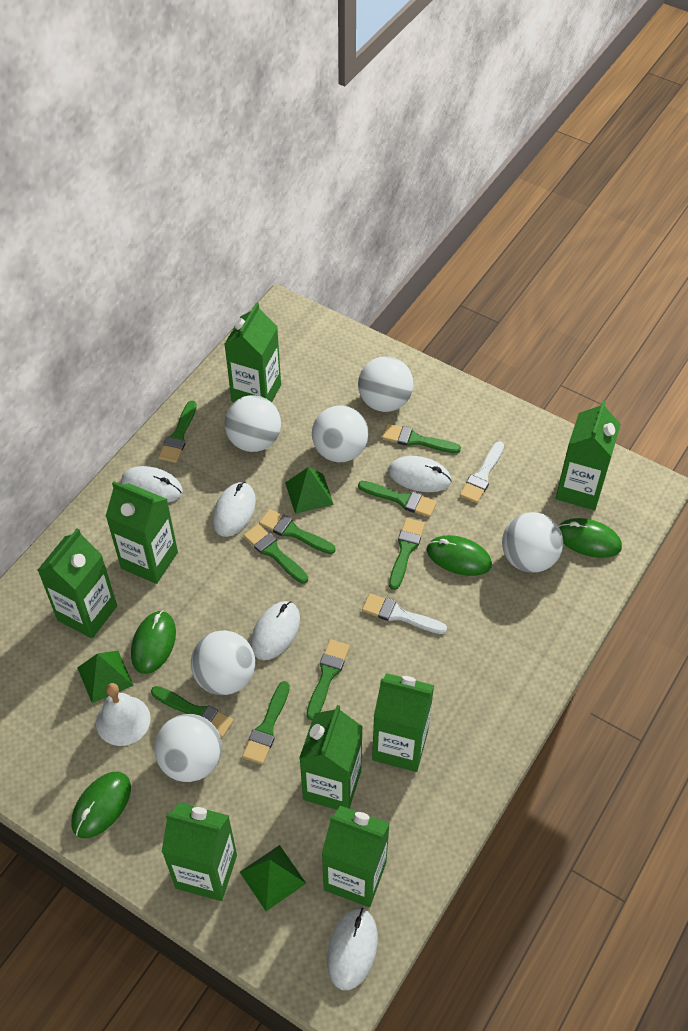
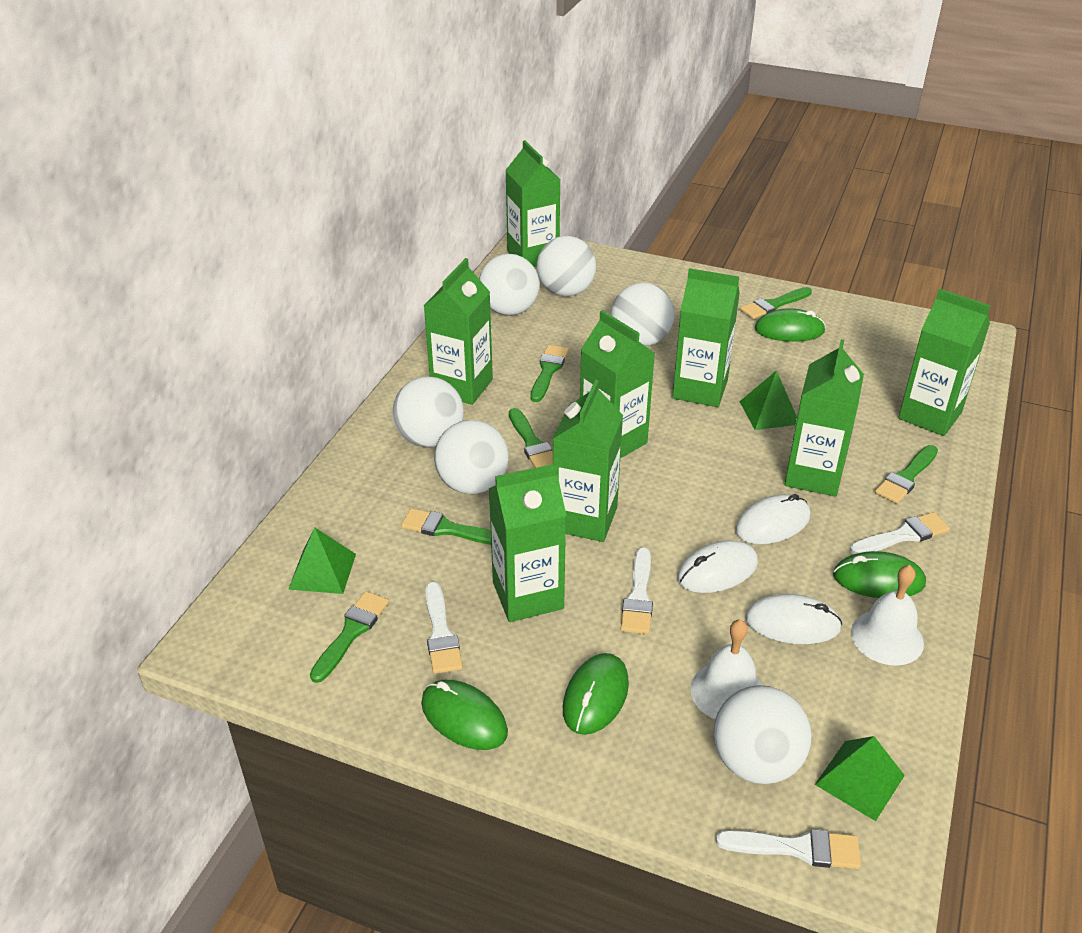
green brush: 9 -> 6
white bell: 1 -> 2
white brush: 2 -> 4
white mouse: 5 -> 3

